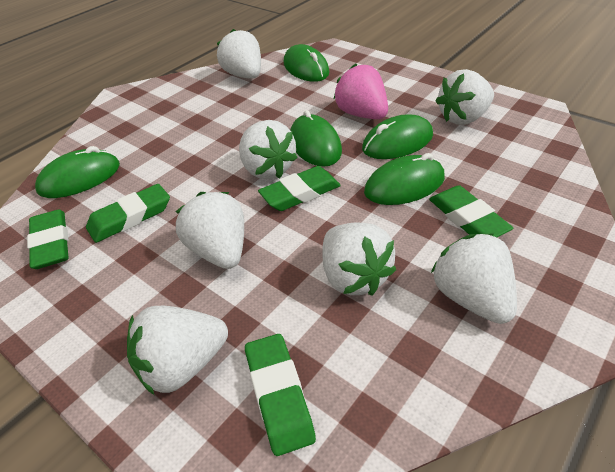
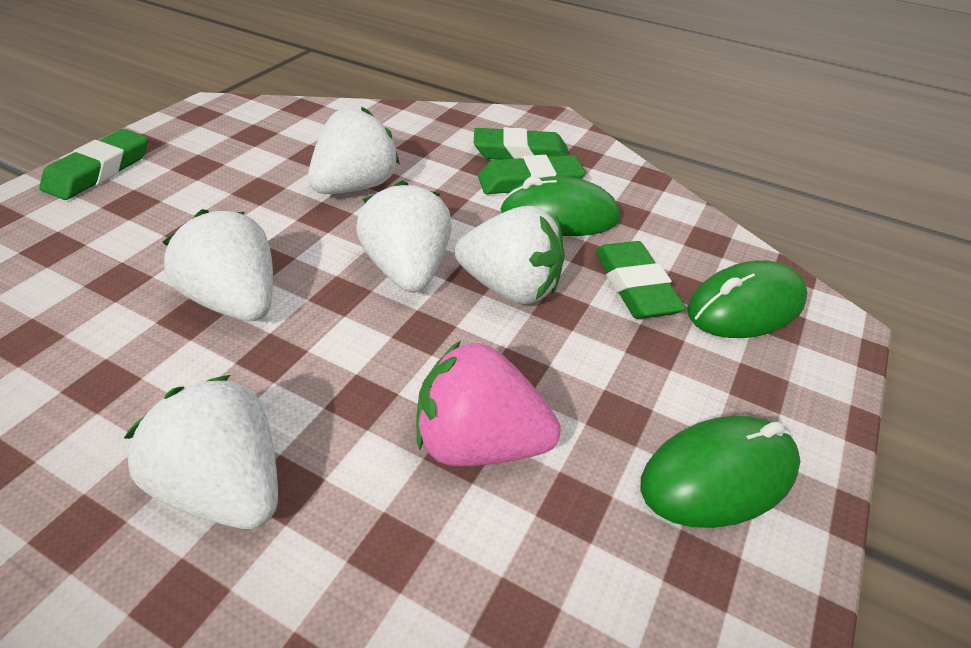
green eraser: 5 -> 4
green mouse: 5 -> 3
white strawberry: 7 -> 5

